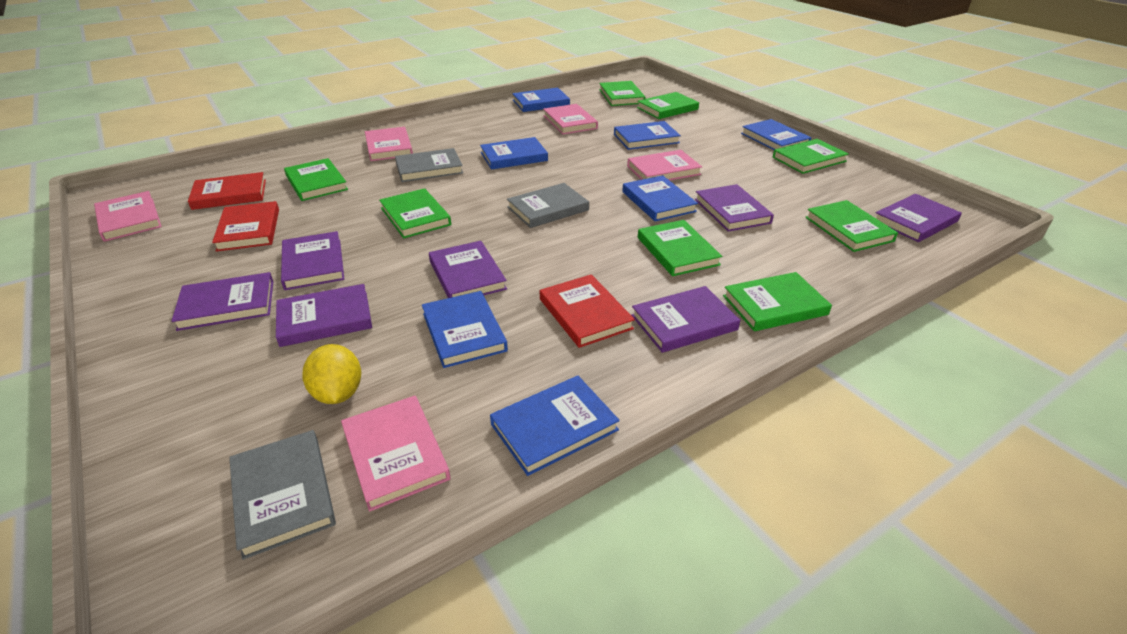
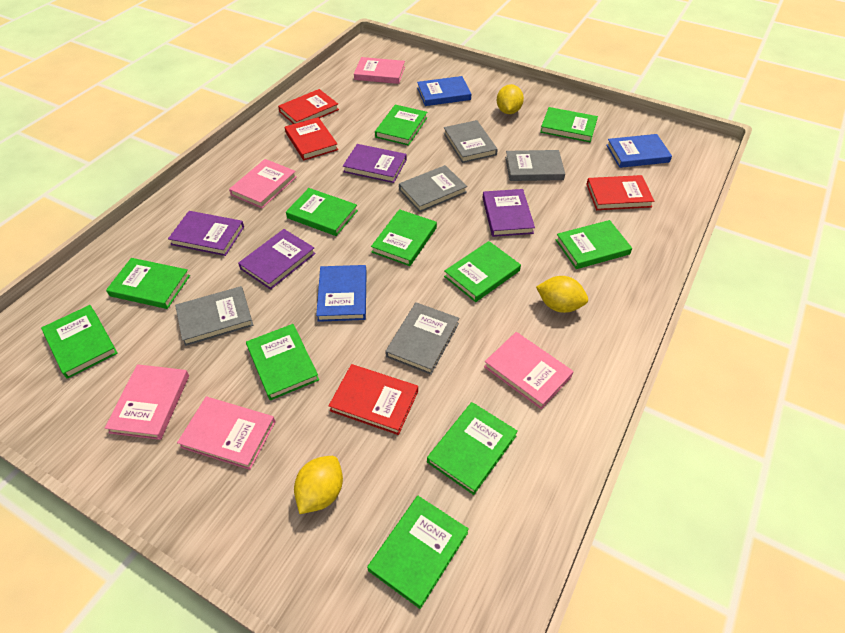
blue book: 7 -> 3
green book: 8 -> 11
grey book: 3 -> 5
purple book: 7 -> 4
red book: 3 -> 4
yellow lemon: 1 -> 3

